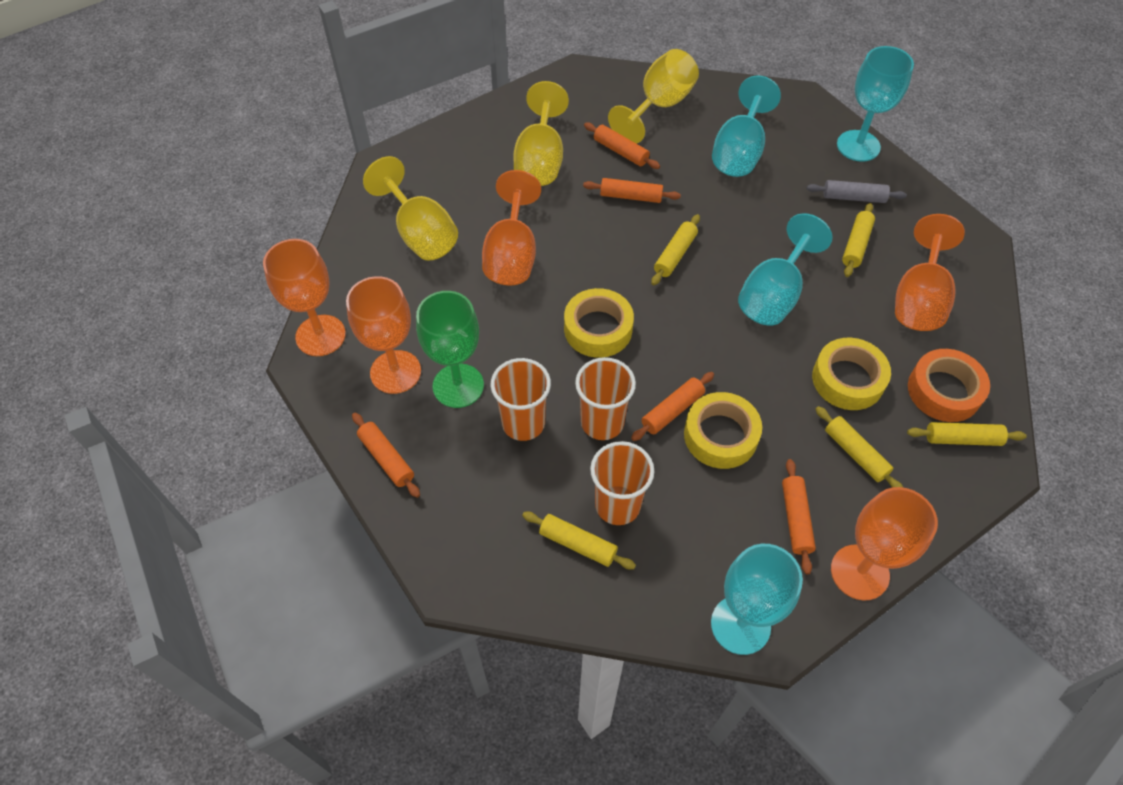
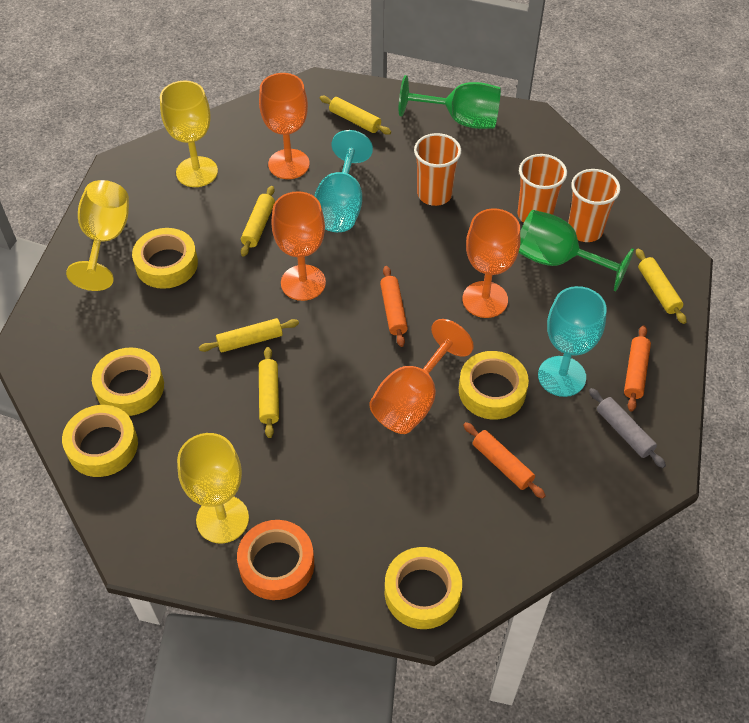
green goblet: 1 -> 2
orange goblet: 5 -> 4
orange rolling pin: 5 -> 3
turquoise goblet: 4 -> 2
yellow tape: 3 -> 5

